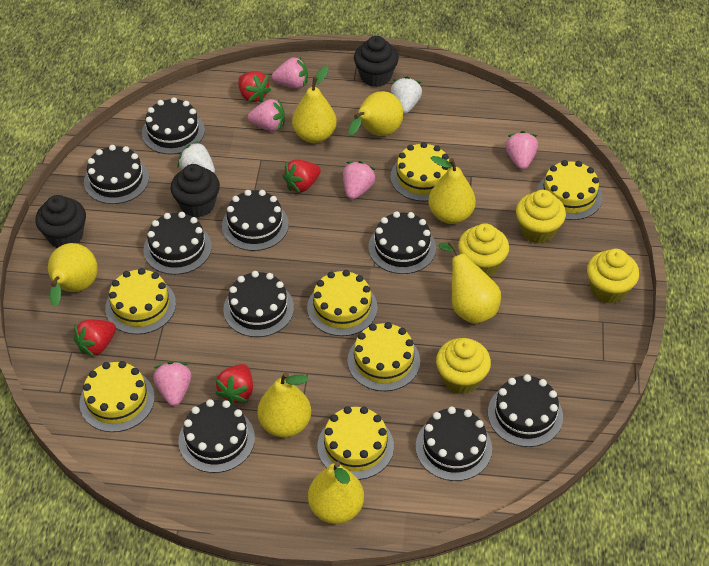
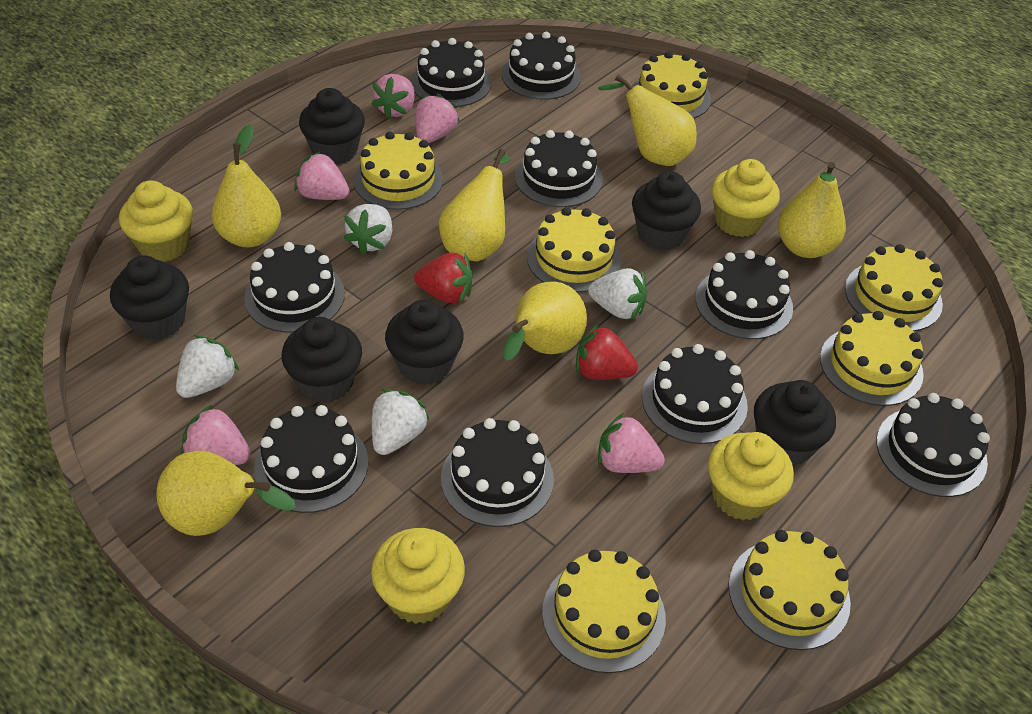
black cupcake: 3 -> 6
red strawberry: 4 -> 2
white strawberry: 2 -> 4
yellow pear: 7 -> 6

